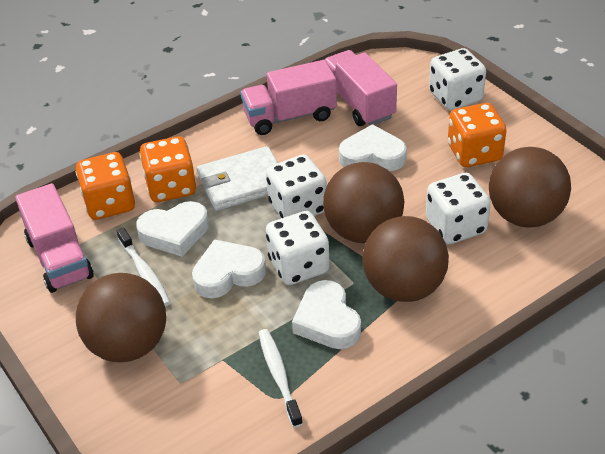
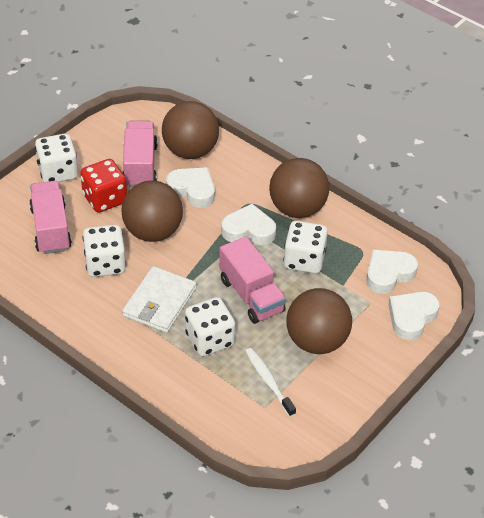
orange dice: 3 -> 0
red dice: 0 -> 1
white toothbrush: 2 -> 1

